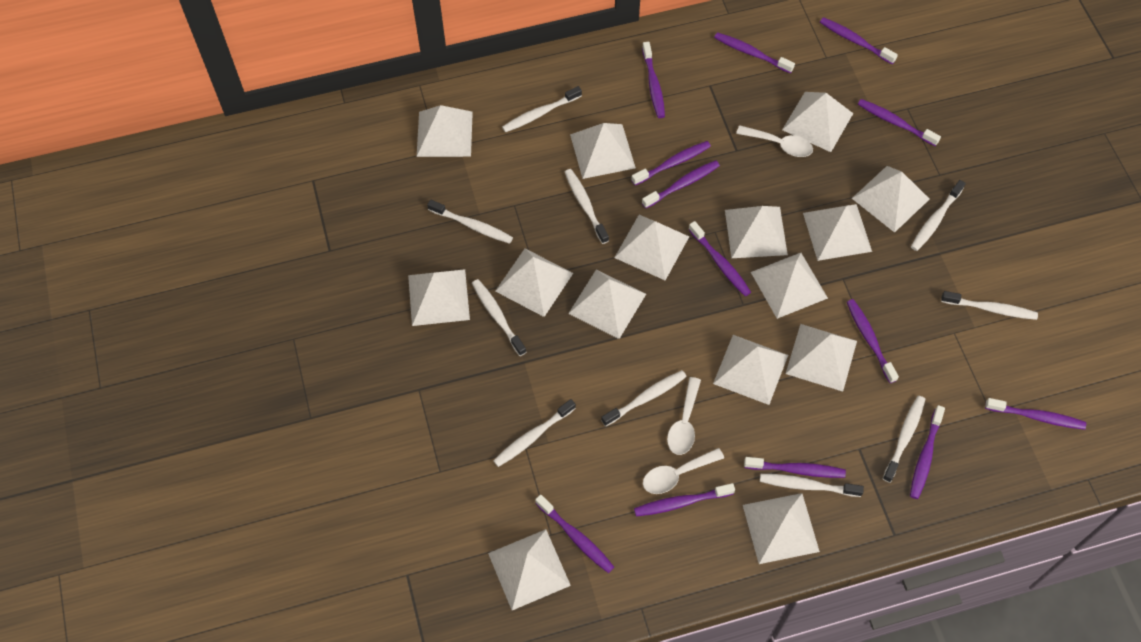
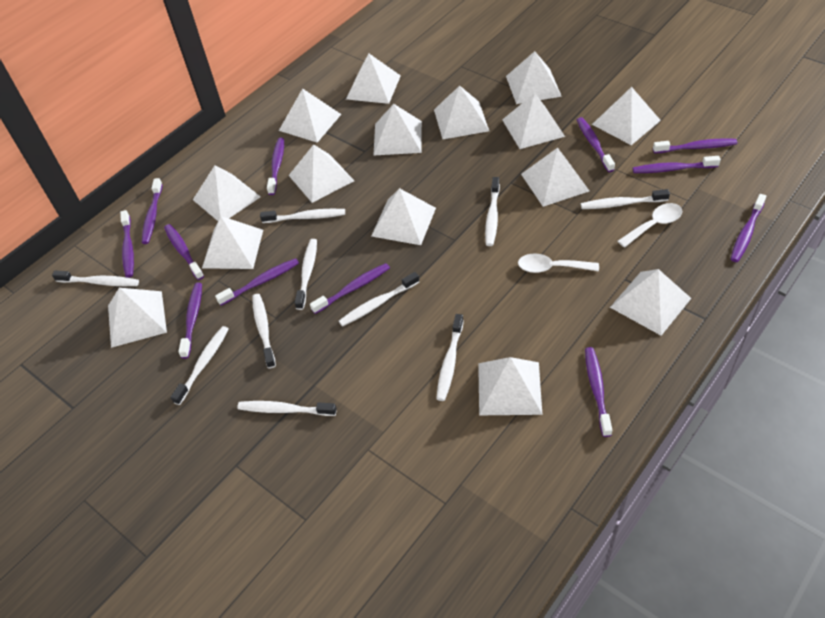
purple toothbrush: 13 -> 12
white spoon: 3 -> 2

